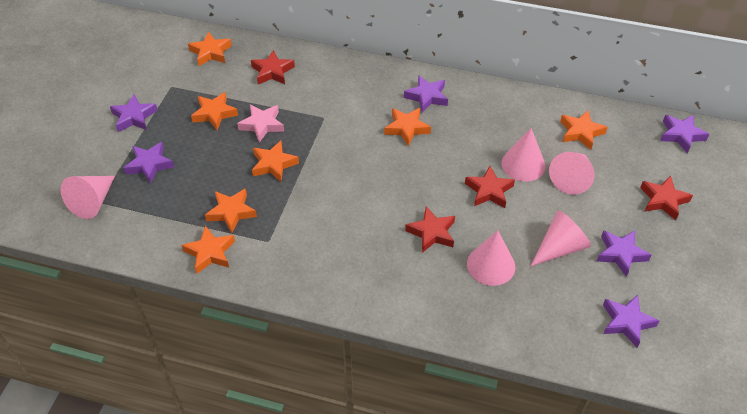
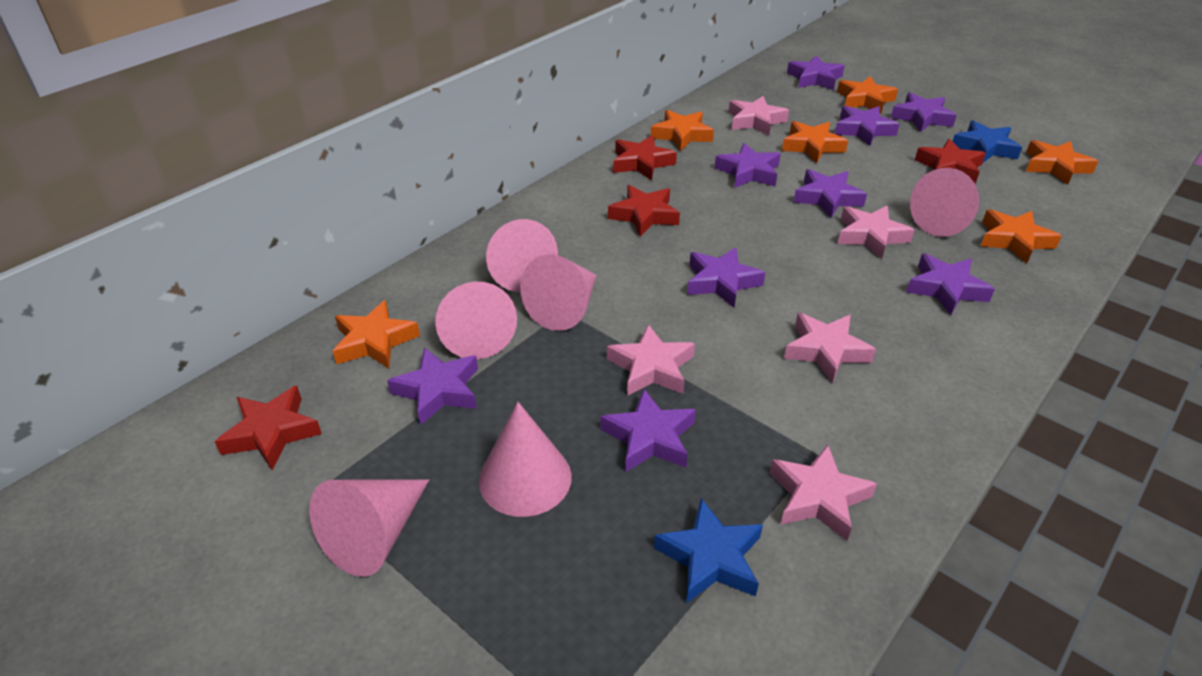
blue star: 0 -> 2
orange star: 7 -> 6
pink cone: 5 -> 6
pink star: 1 -> 5
purple star: 6 -> 9

